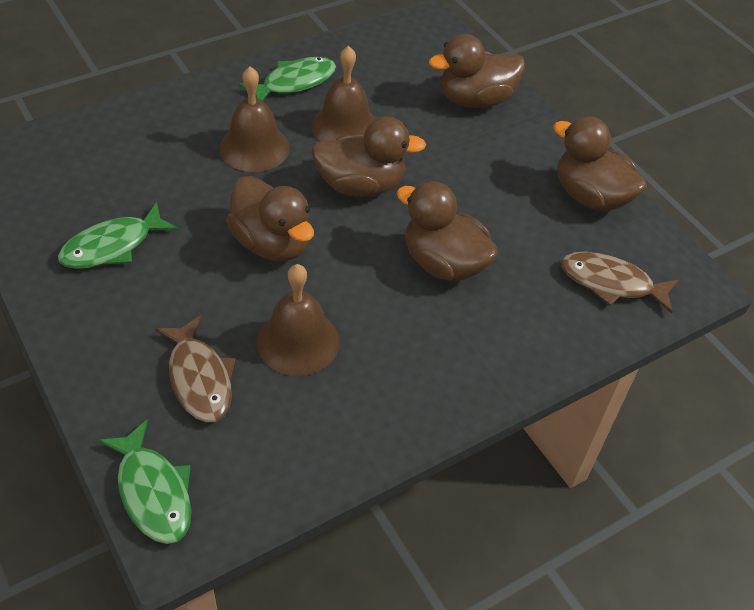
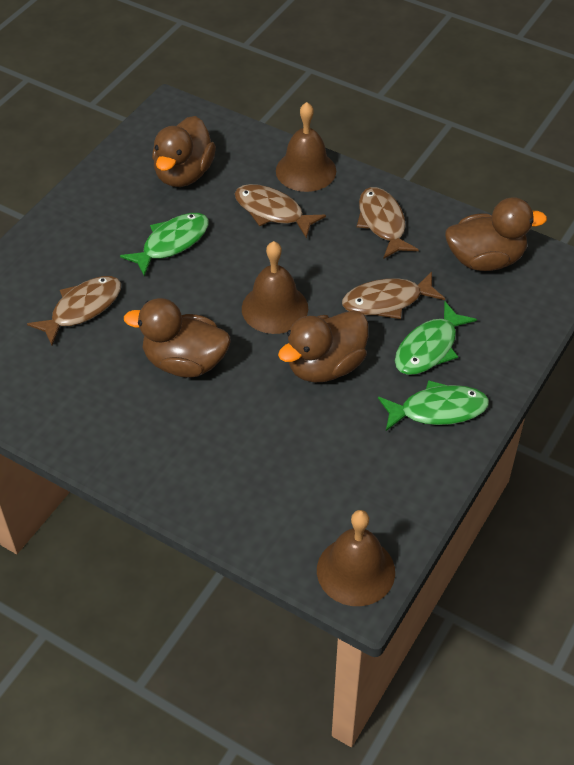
brown duck: 5 -> 4
brown fish: 2 -> 4

